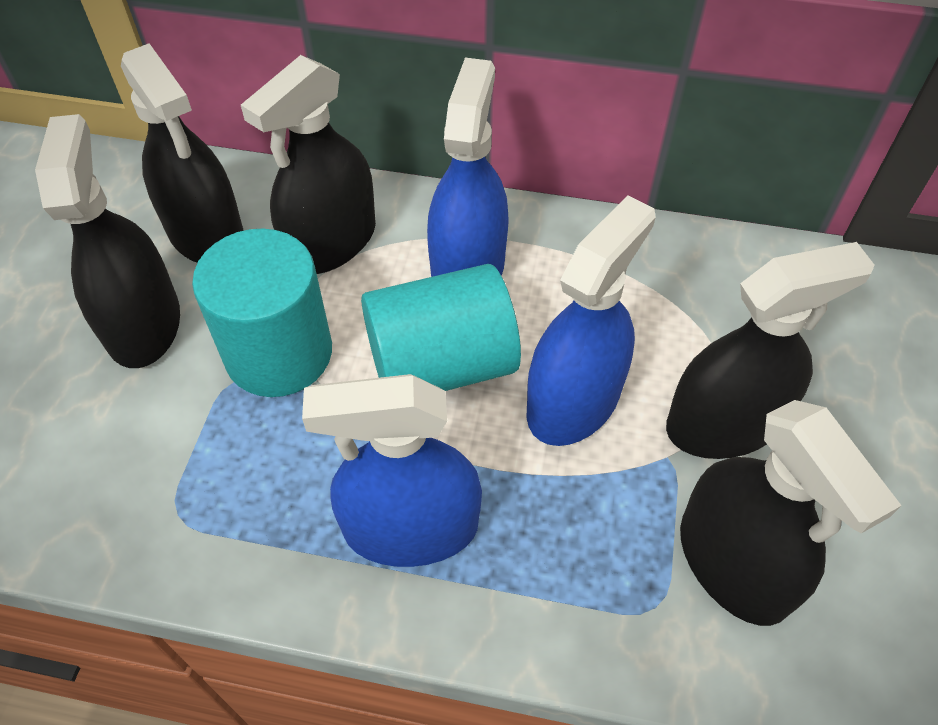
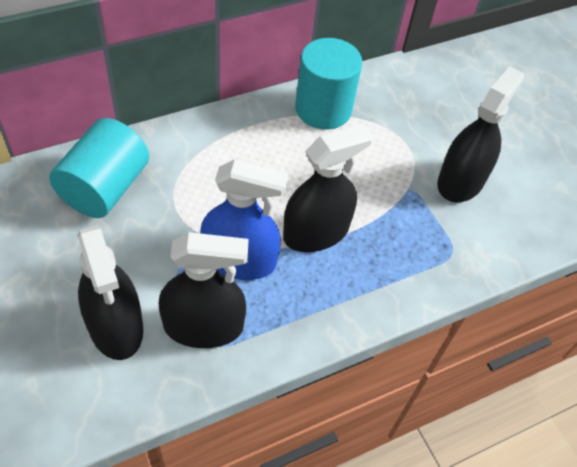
black spray bottle: 5 -> 4
blue spray bottle: 3 -> 1

